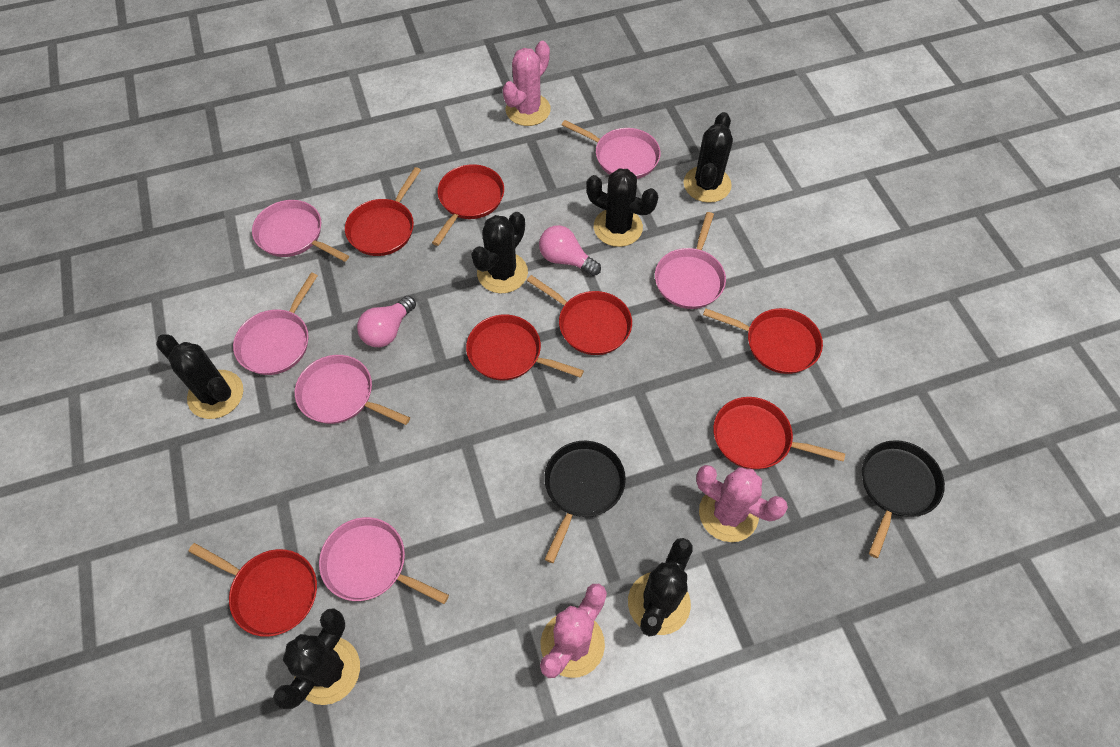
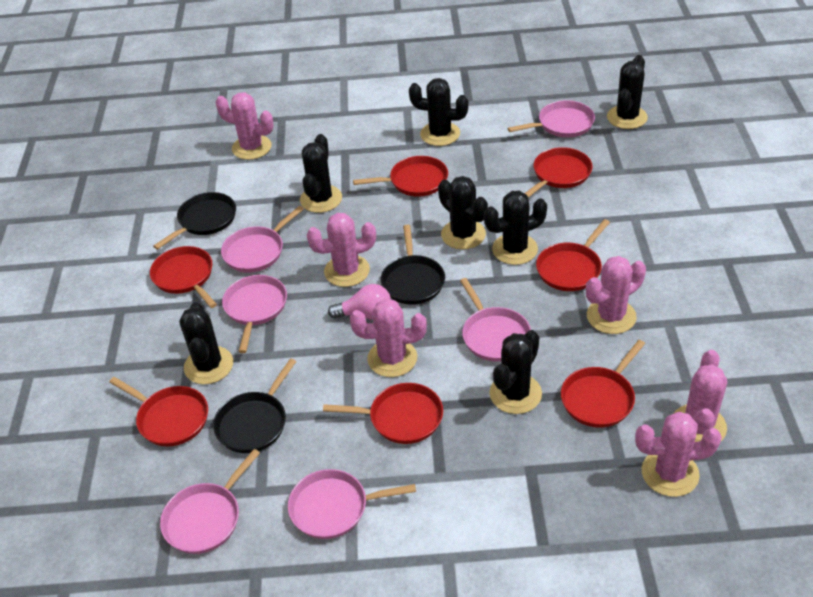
black cactus: 6 -> 7
black pan: 2 -> 3
pink cactus: 3 -> 6
pink light bulb: 2 -> 1

